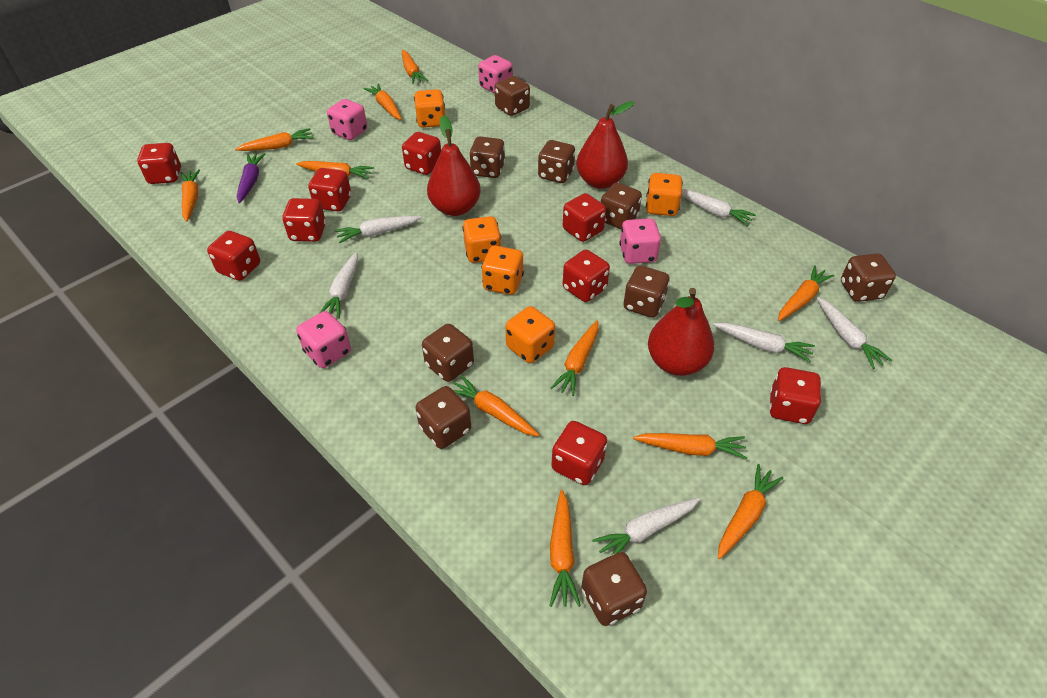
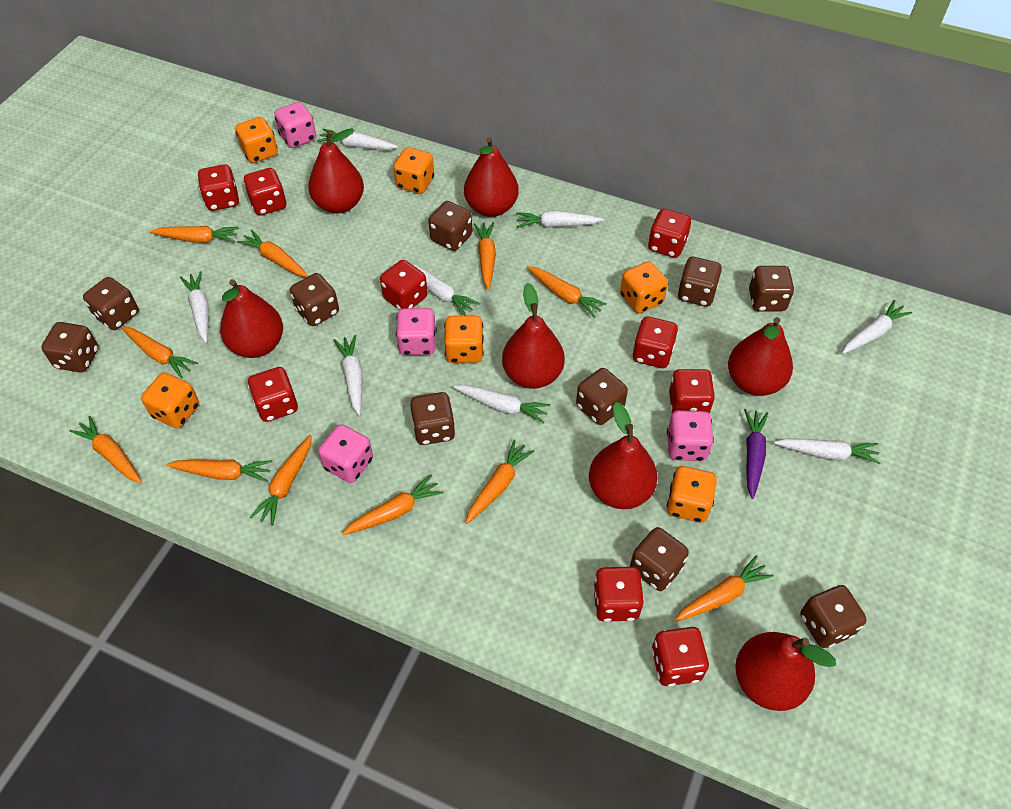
brown dice: 9 -> 10
orange dice: 5 -> 6
red pear: 3 -> 7
white carrot: 6 -> 8

